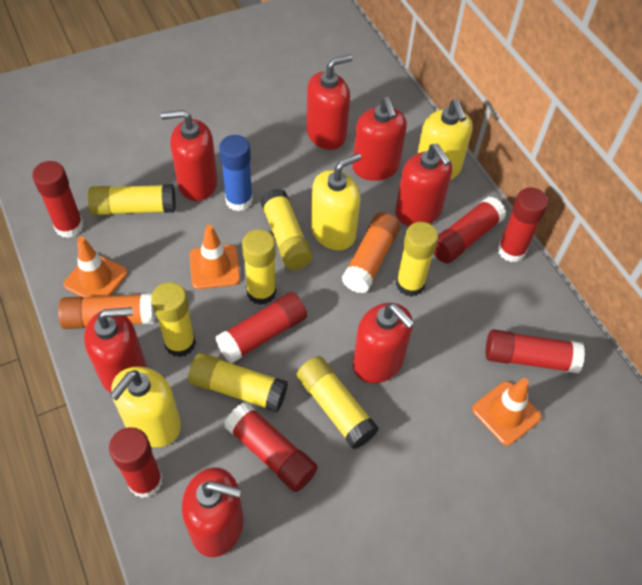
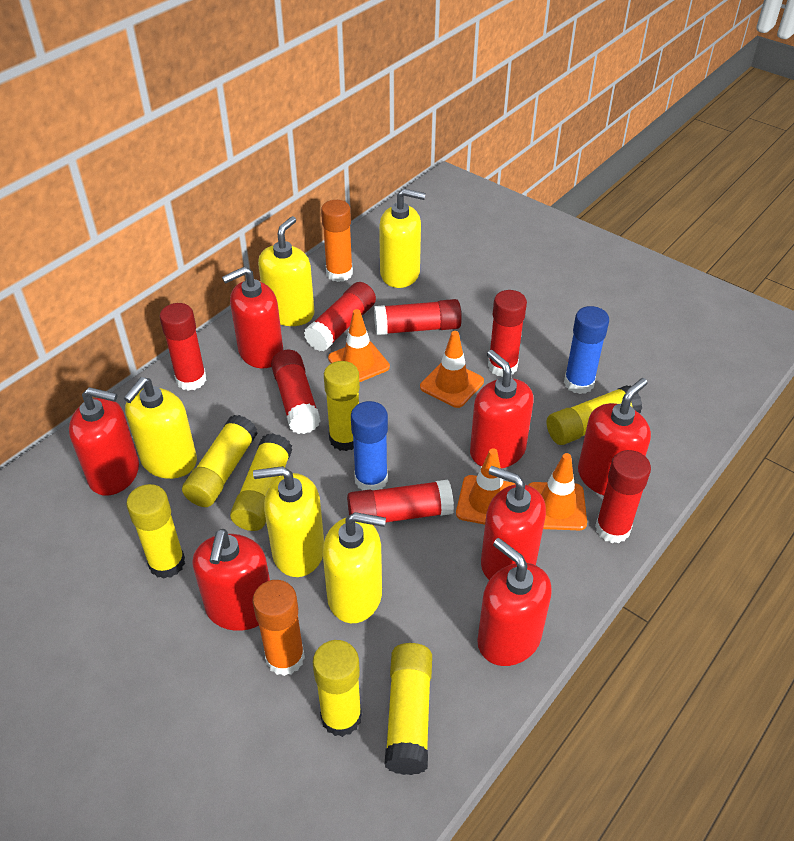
blue glue stick: 1 -> 2
orange traffic cone: 3 -> 4
yellow soap dispenser: 3 -> 5

